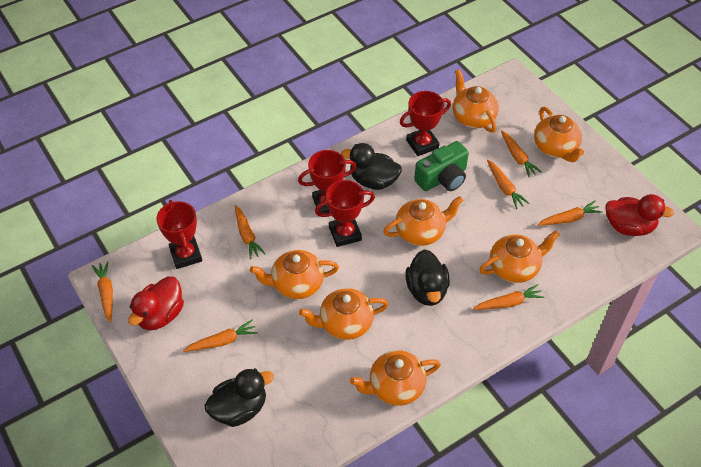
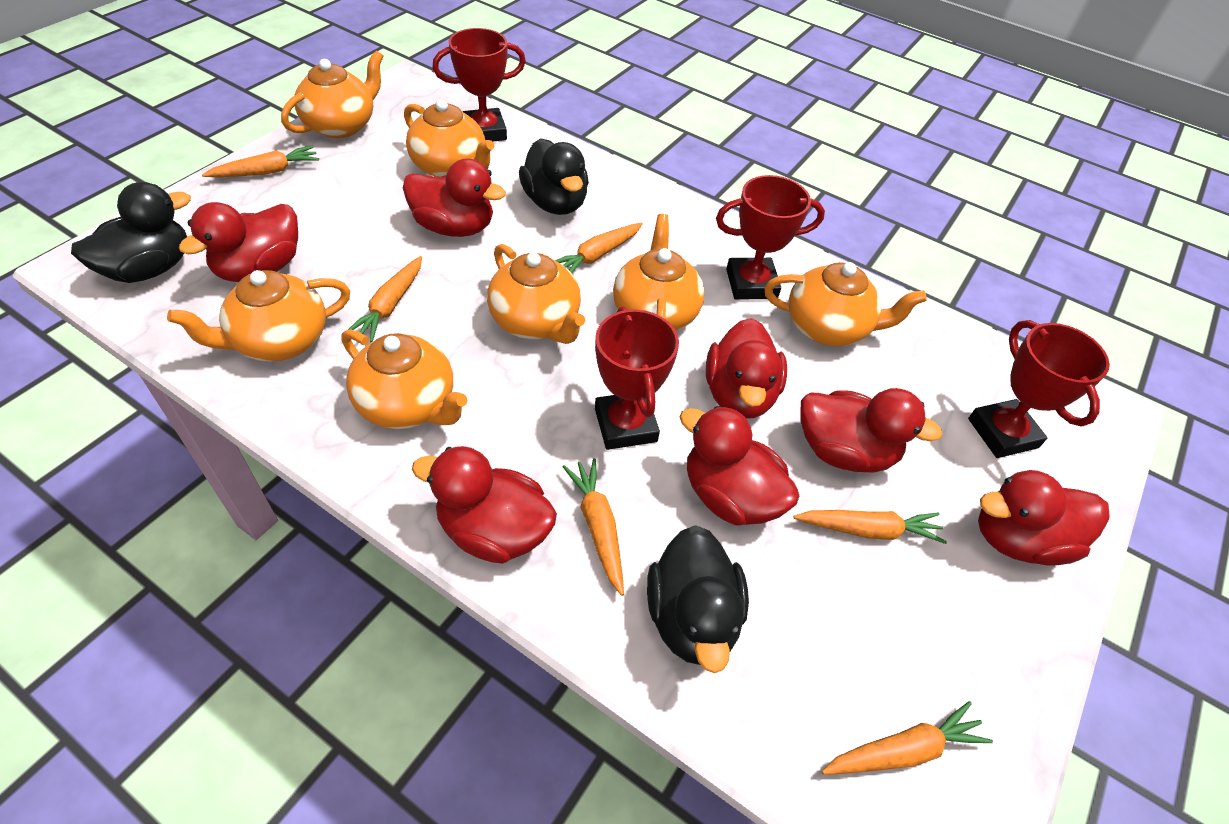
green camera: 1 -> 0
orange carrot: 7 -> 6
red duck: 2 -> 7

